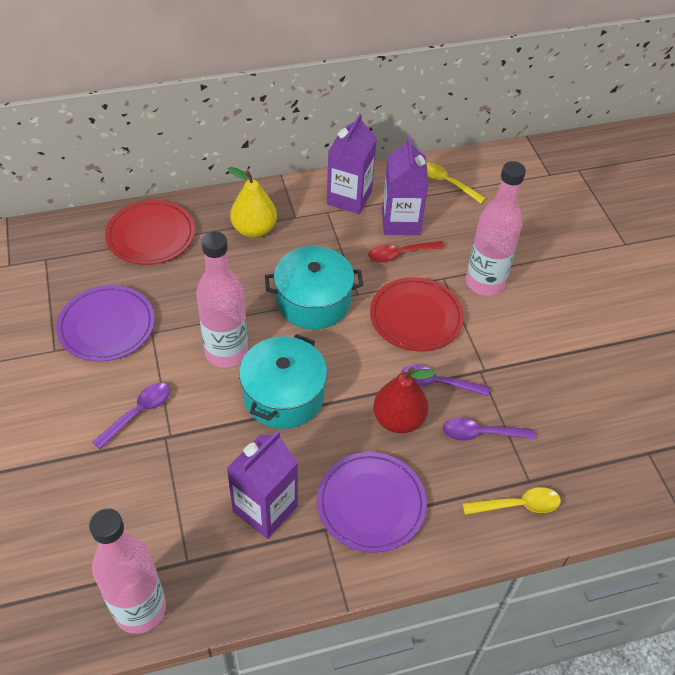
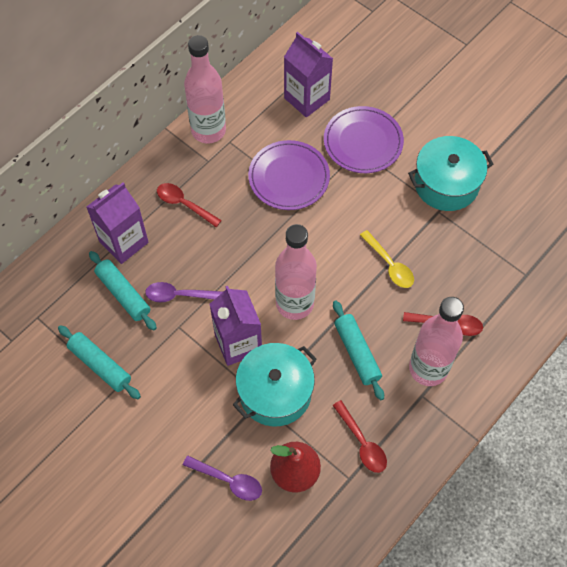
purple spoon: 3 -> 2
red plate: 2 -> 0
red spoon: 1 -> 3
turquoise rolling pin: 0 -> 3
yellow pear: 1 -> 0
yellow spoon: 2 -> 1

